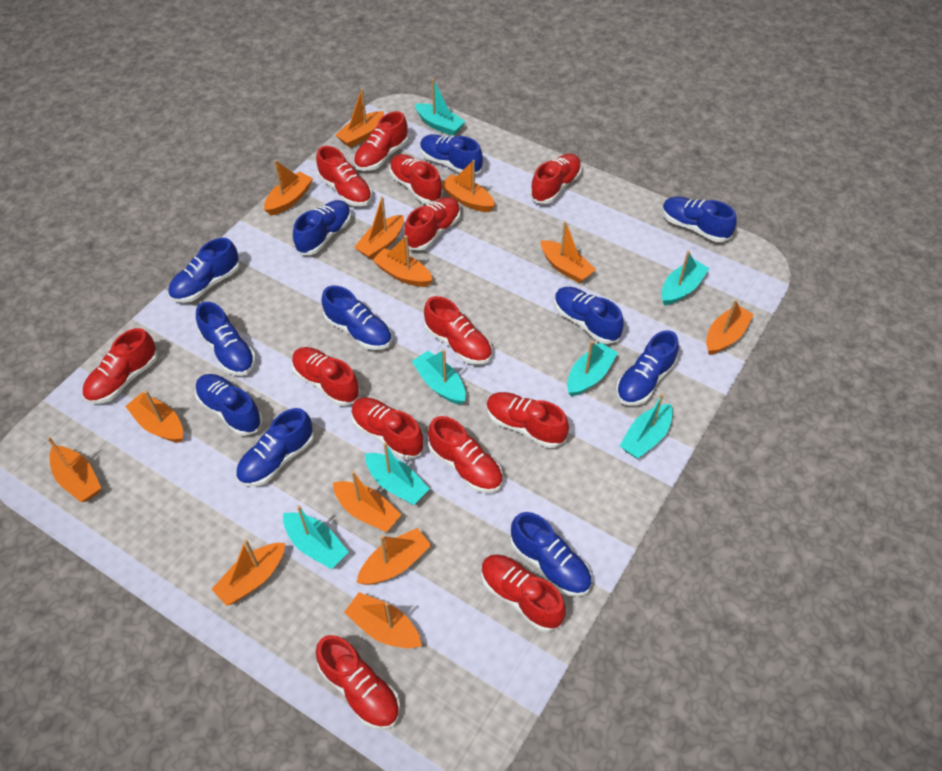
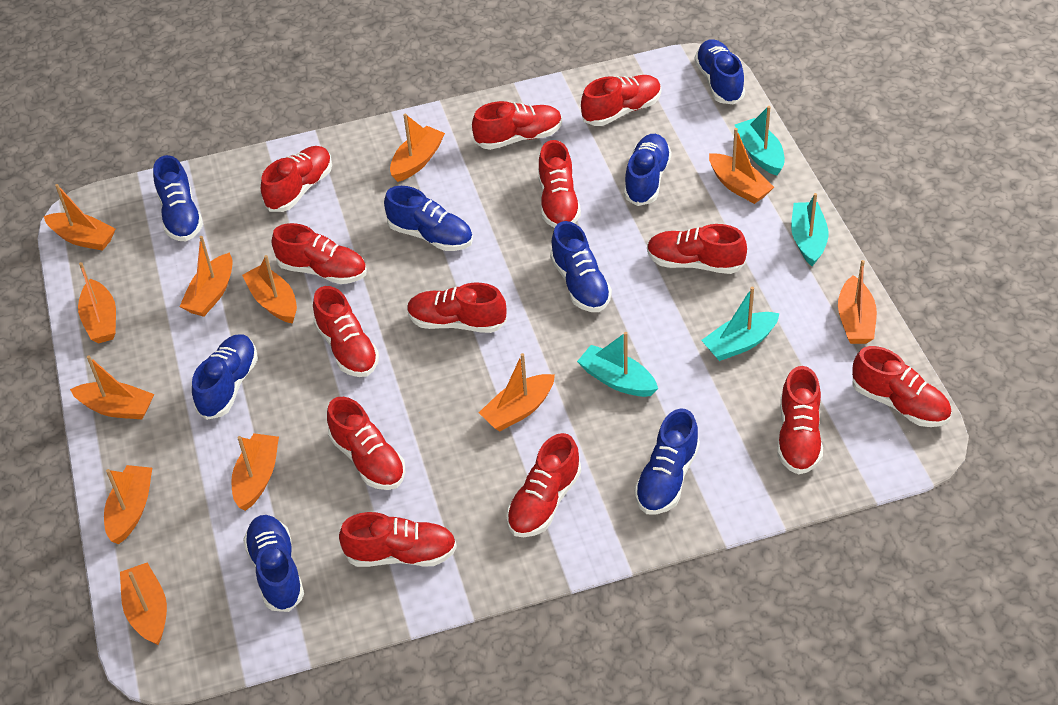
blue shoe: 11 -> 8
orange boat: 13 -> 12
turquoise boat: 7 -> 4

